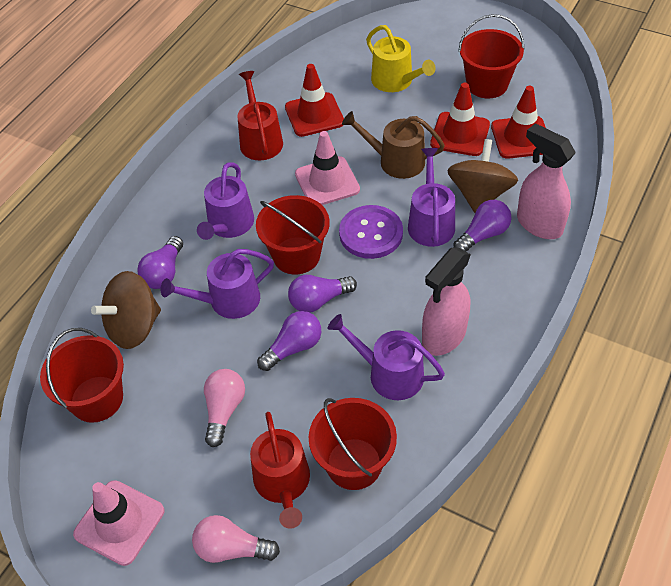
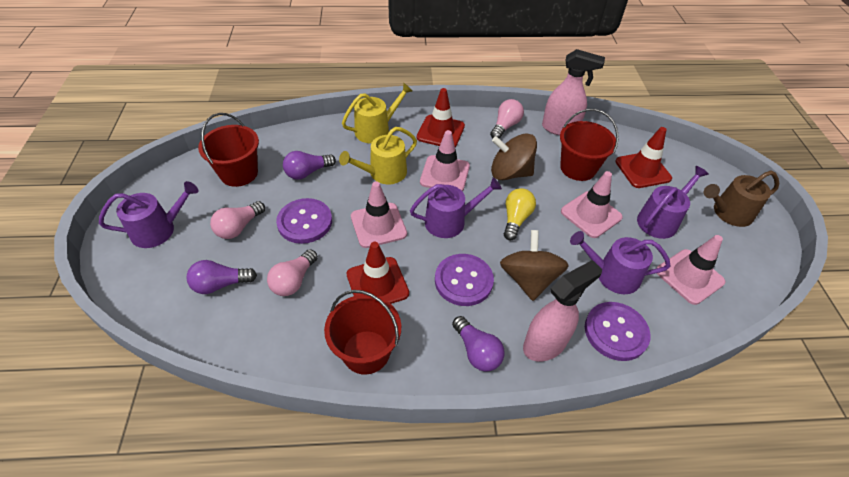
pink light bulb: 2 -> 3
pink traffic cone: 2 -> 4
purple button: 1 -> 3
purple light bulb: 4 -> 3
red bucket: 4 -> 3
red watering can: 2 -> 0
yellow light bulb: 0 -> 1
yellow watering can: 1 -> 2

